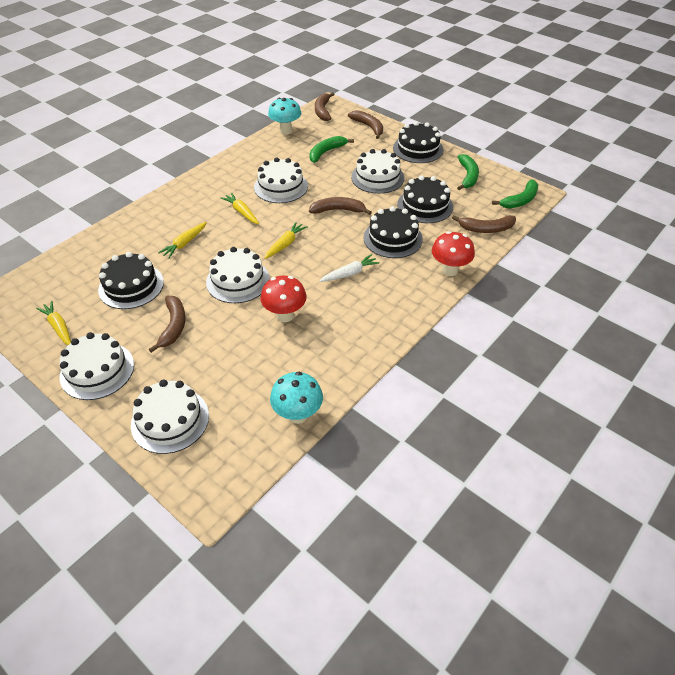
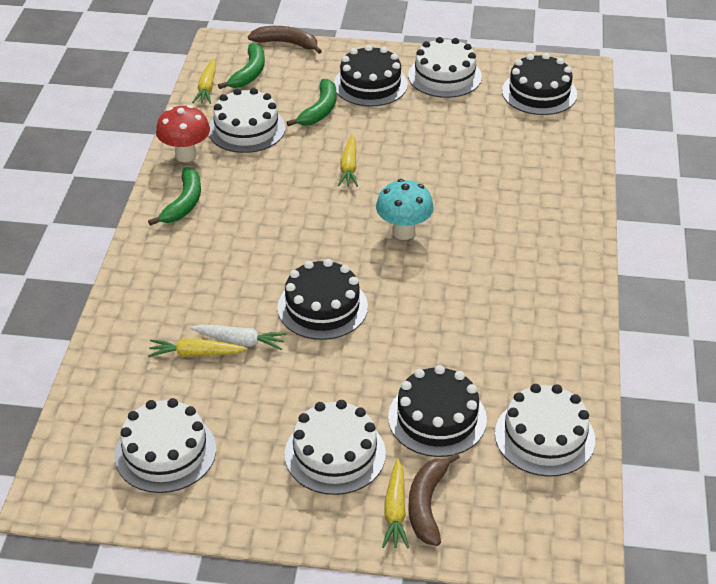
brown banana: 5 -> 2
red mushroom: 2 -> 1
turquoise mushroom: 2 -> 1

